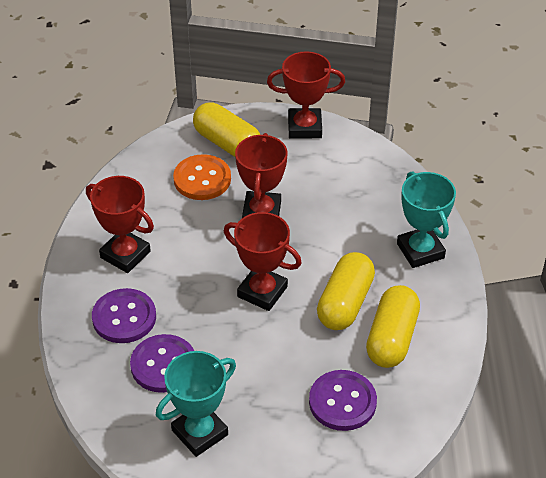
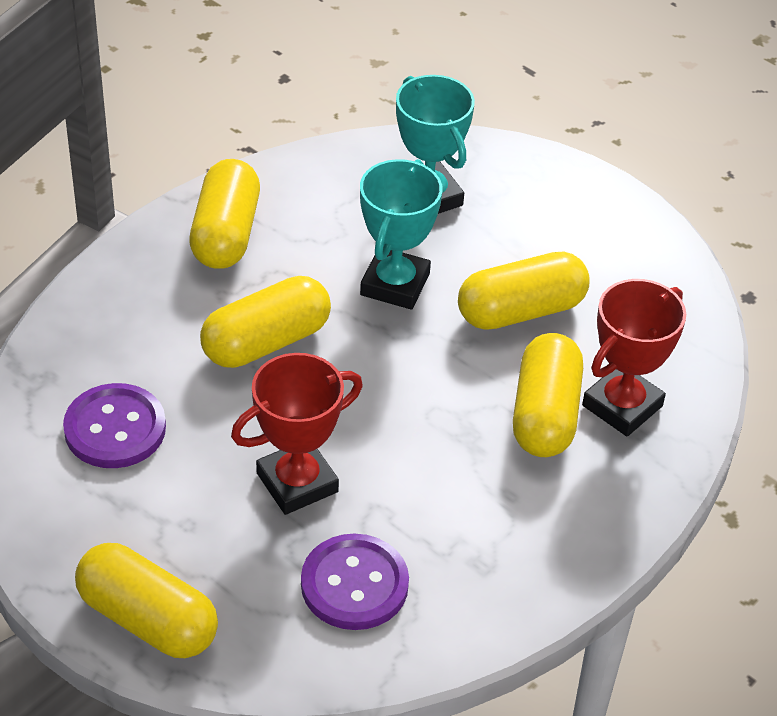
orange button: 1 -> 0
purple button: 3 -> 2
red trophy: 4 -> 2
yellow capsule: 3 -> 5

